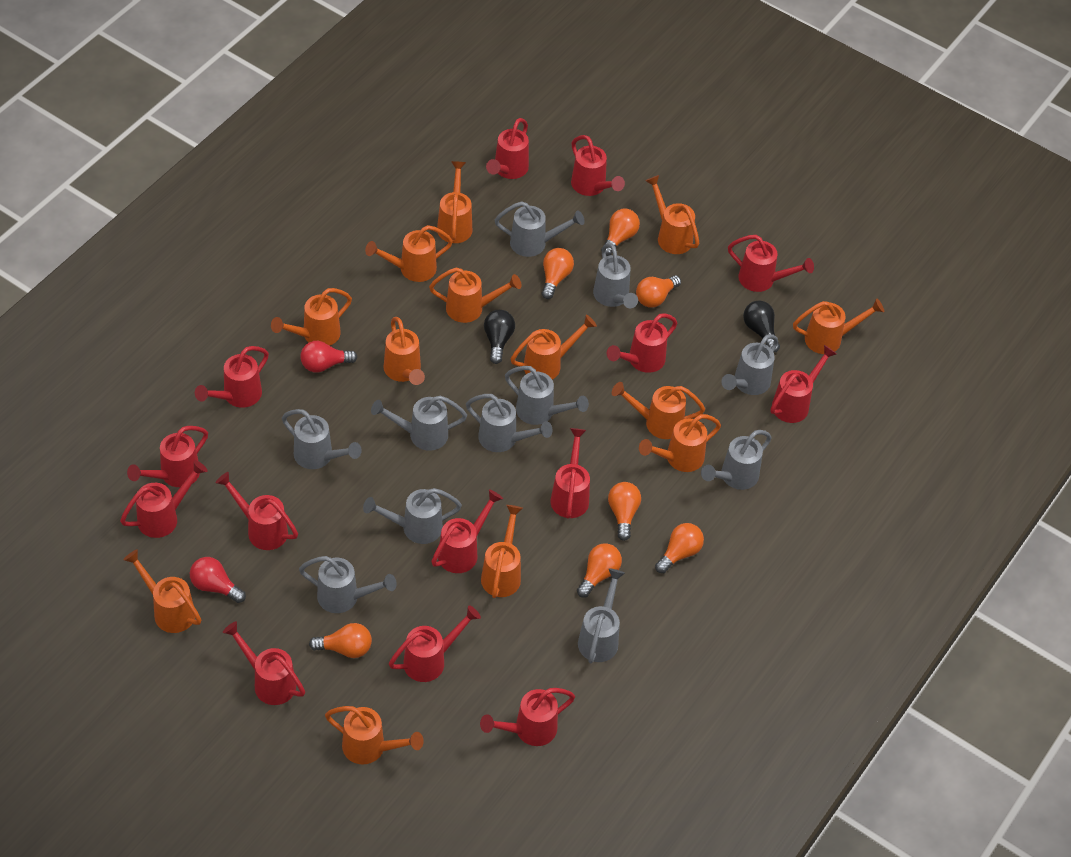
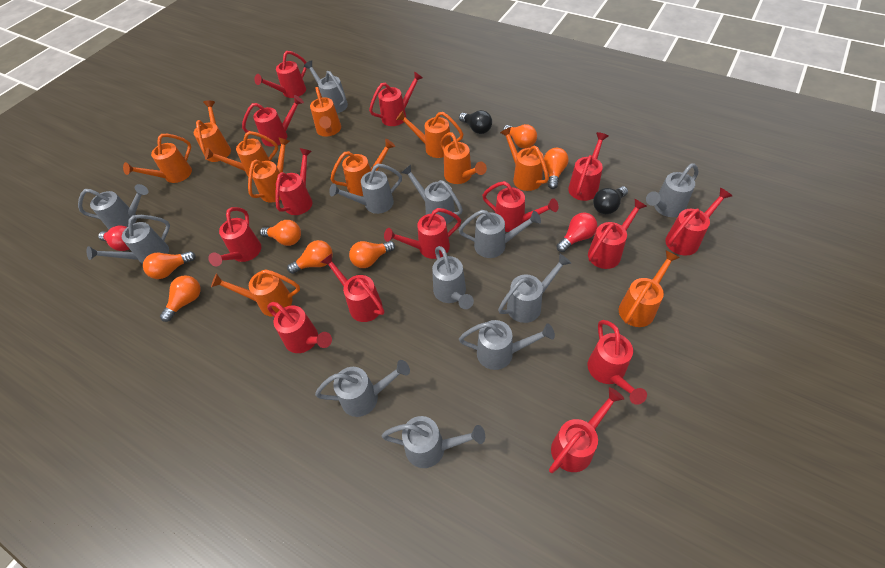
grey watering can: 11 -> 12
orange watering can: 13 -> 11

